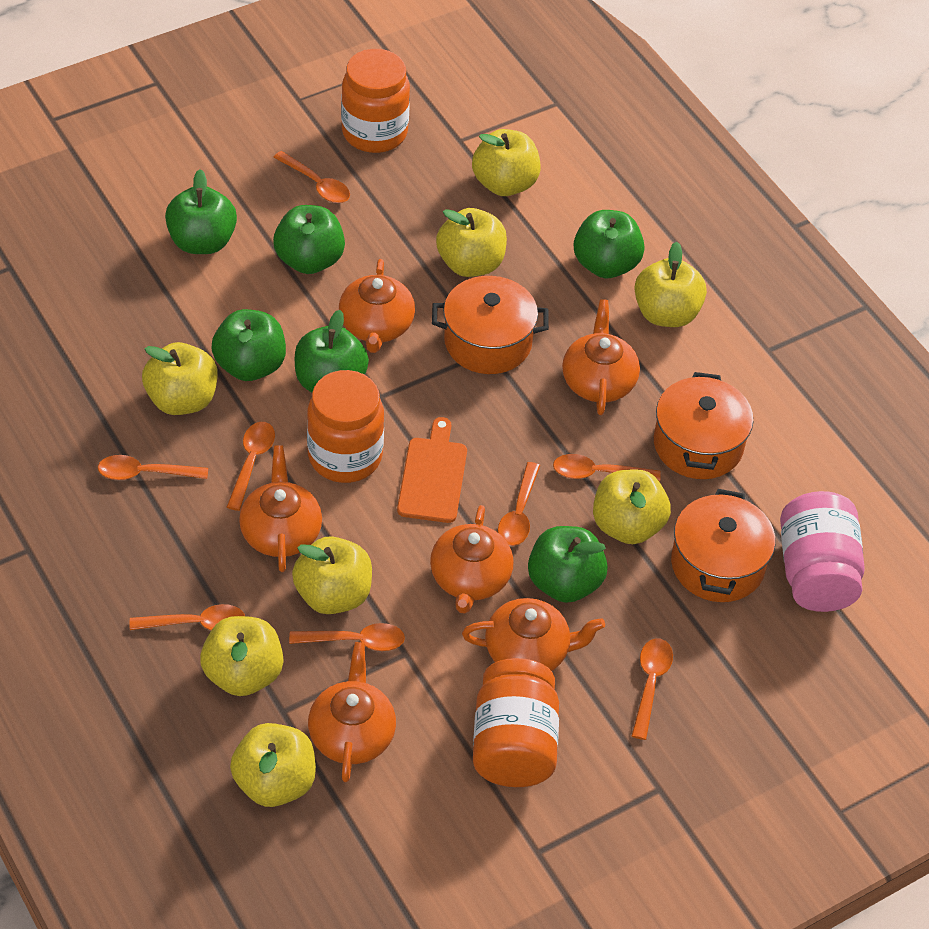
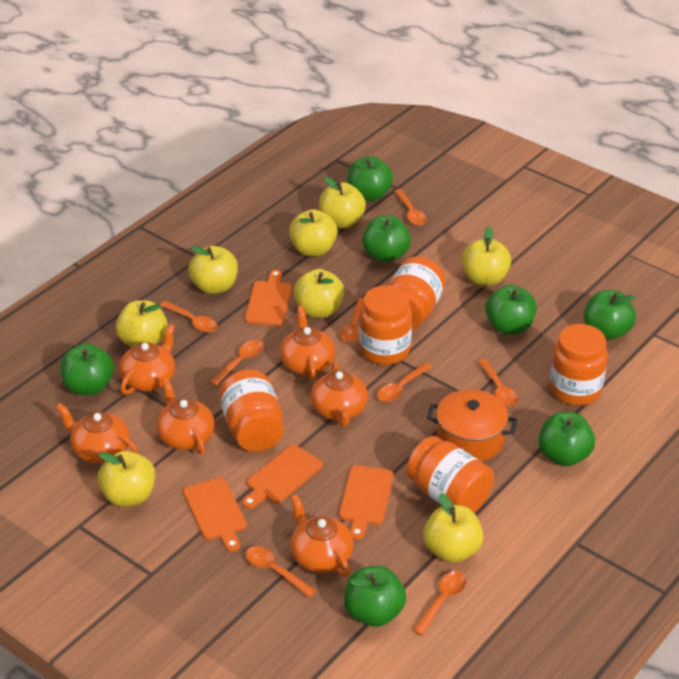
green apple: 6 -> 7
orange cutting board: 1 -> 4
orange jar: 3 -> 5
orange pot: 3 -> 1
pink jar: 1 -> 0

